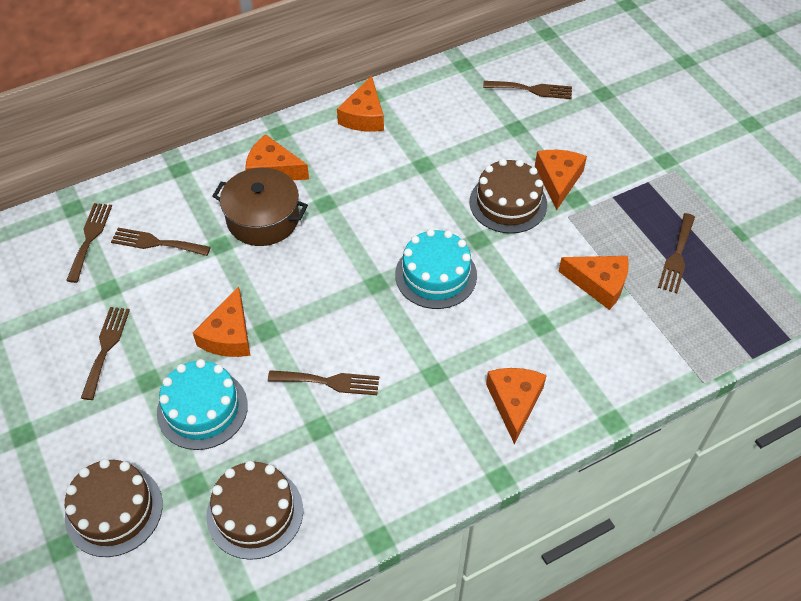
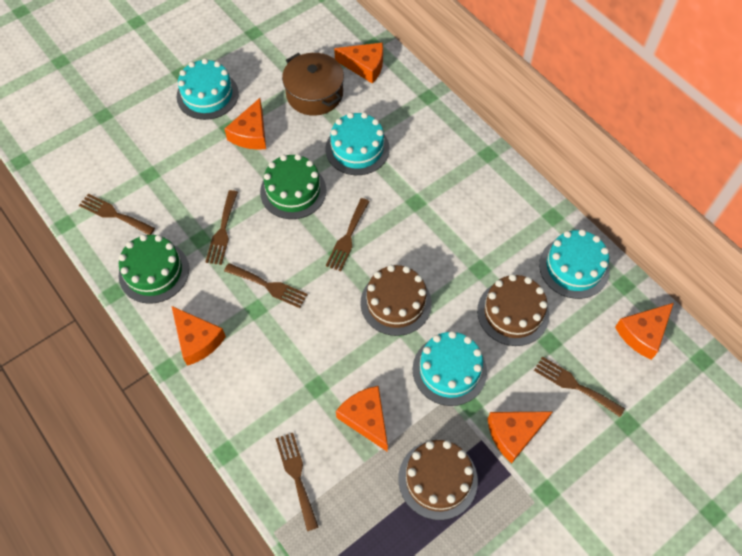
green cake: 0 -> 2
turquoise cake: 2 -> 4

